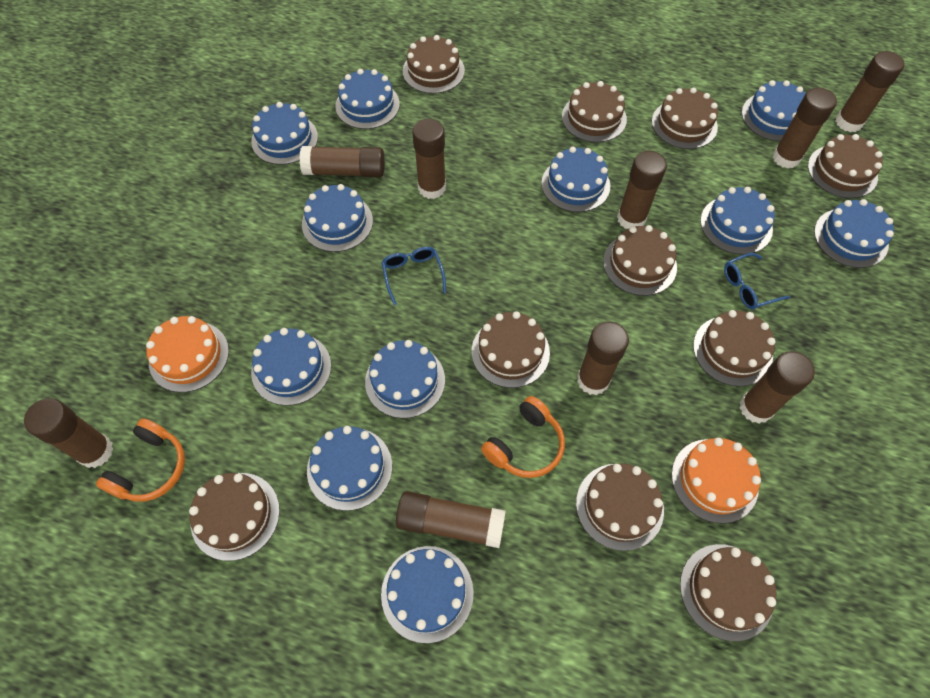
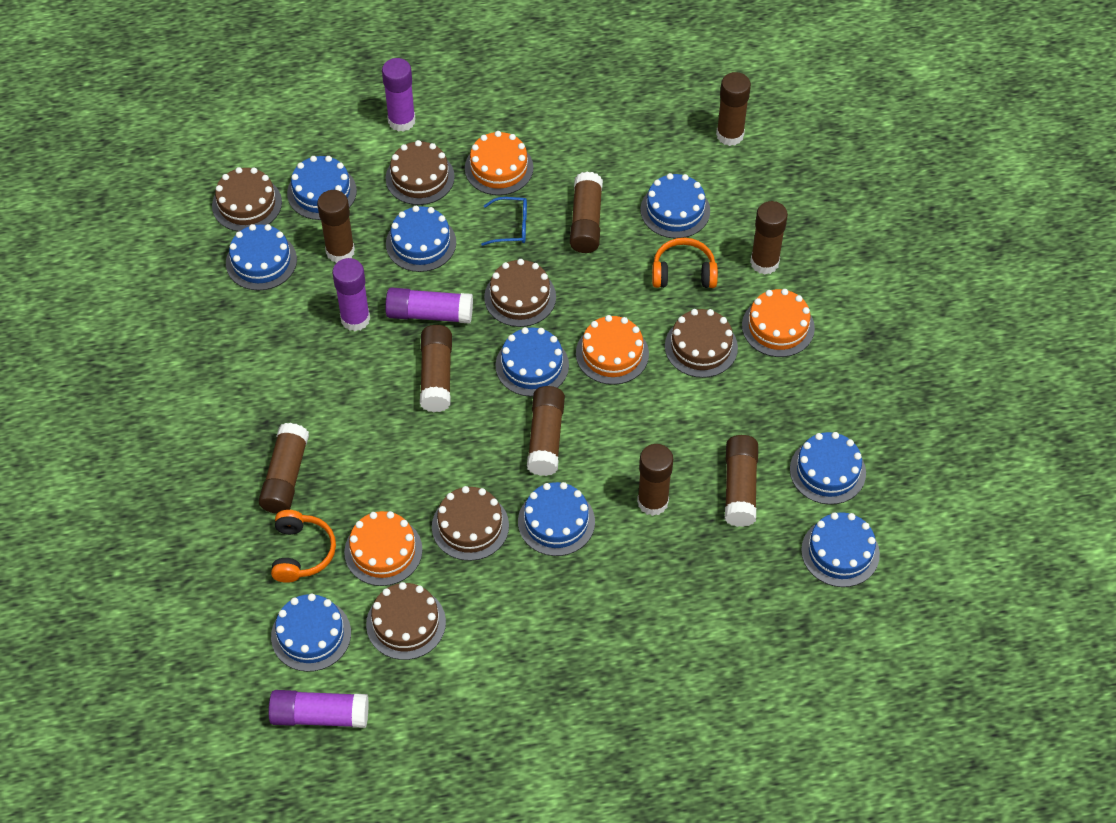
blue cake: 11 -> 9
blue glasses: 2 -> 1
brown cake: 10 -> 6
orange cake: 2 -> 4
purple glue stick: 0 -> 4

